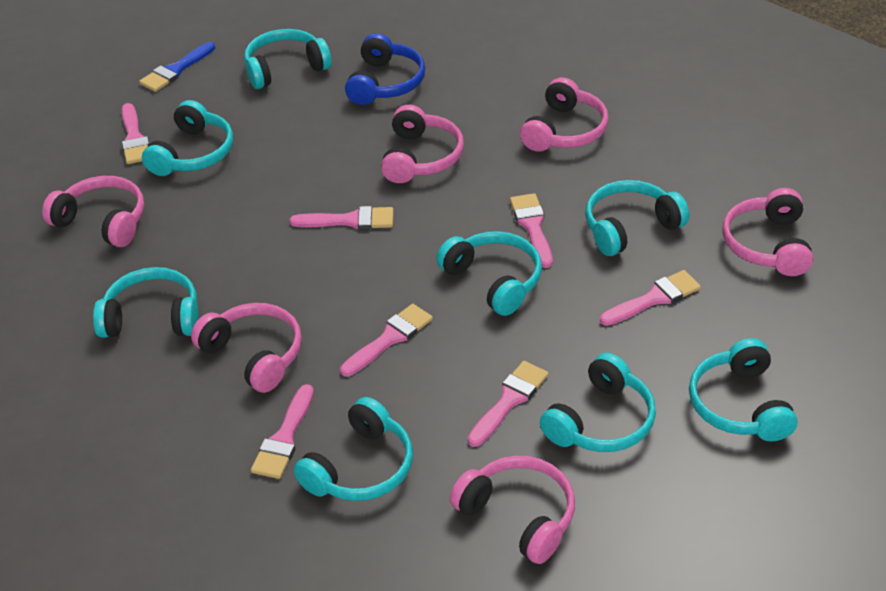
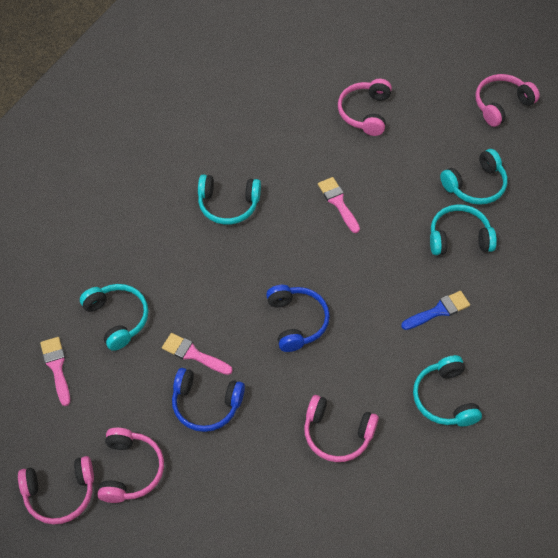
blue headphones: 1 -> 2
pink brush: 7 -> 3
pink headphones: 6 -> 5
turquoise headphones: 8 -> 5

